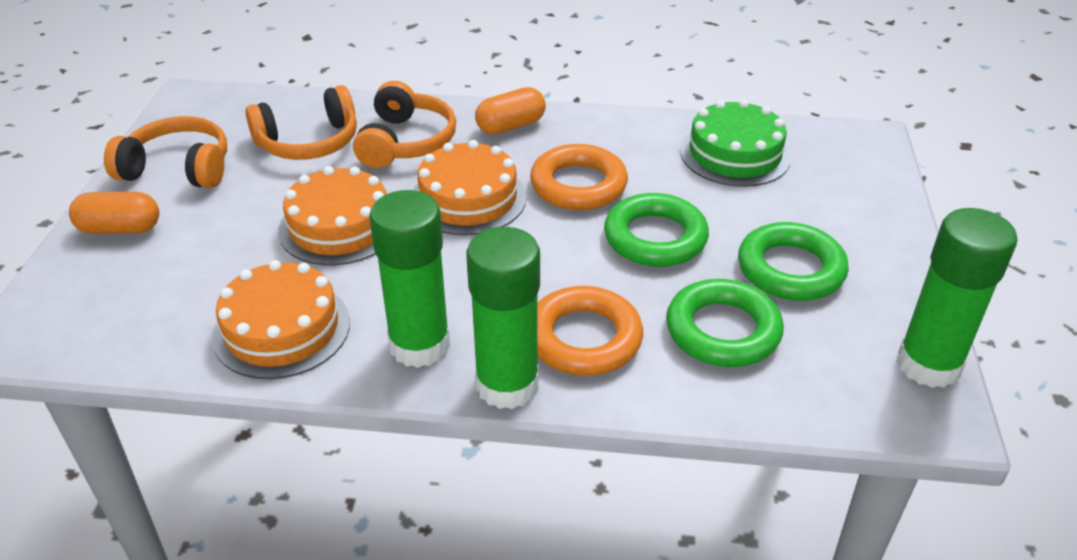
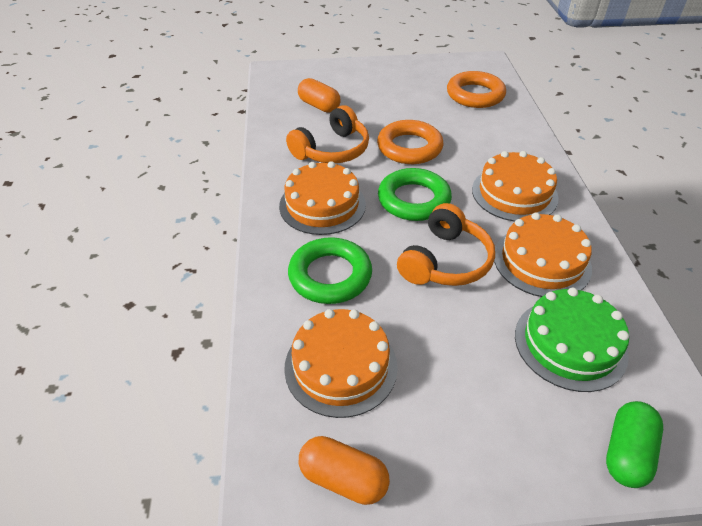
green capsule: 0 -> 1
green glue stick: 3 -> 0
green ring: 3 -> 2
orange cake: 3 -> 4
orange headphones: 3 -> 2

